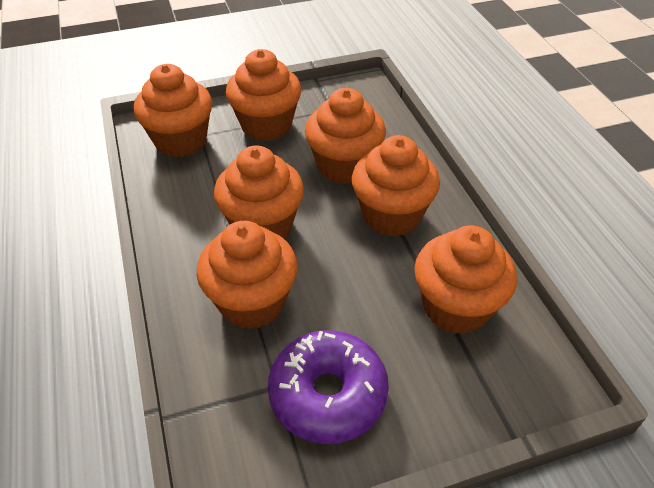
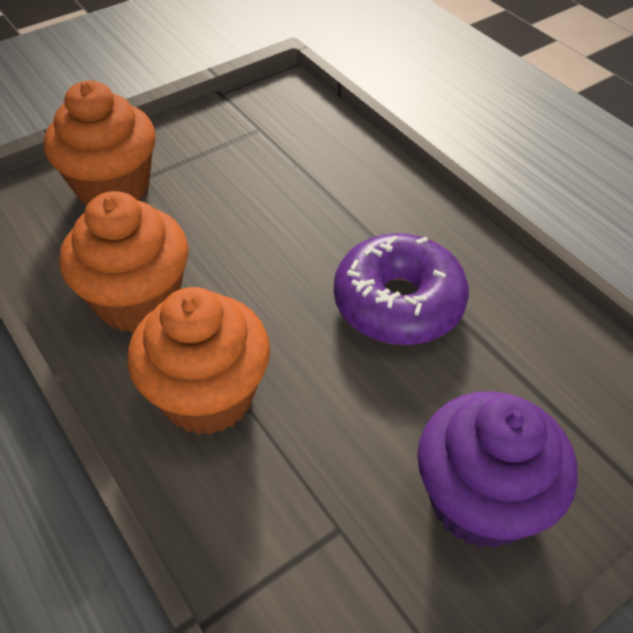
orange cupcake: 7 -> 3
purple cupcake: 0 -> 1

